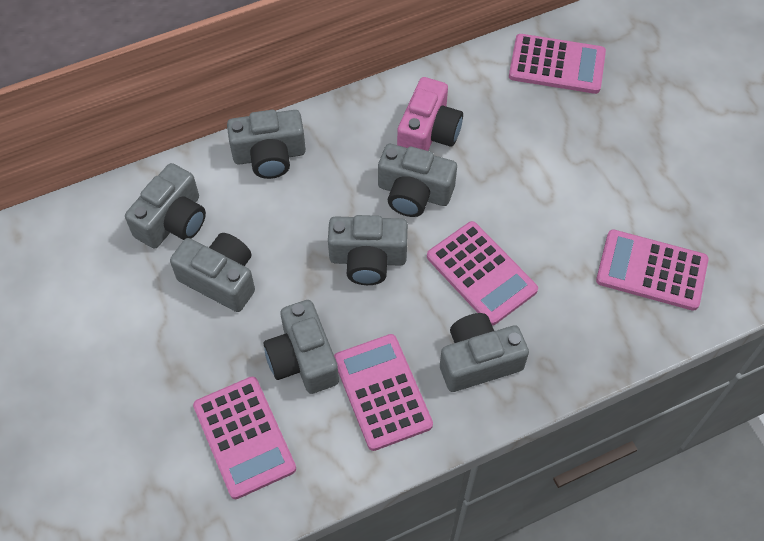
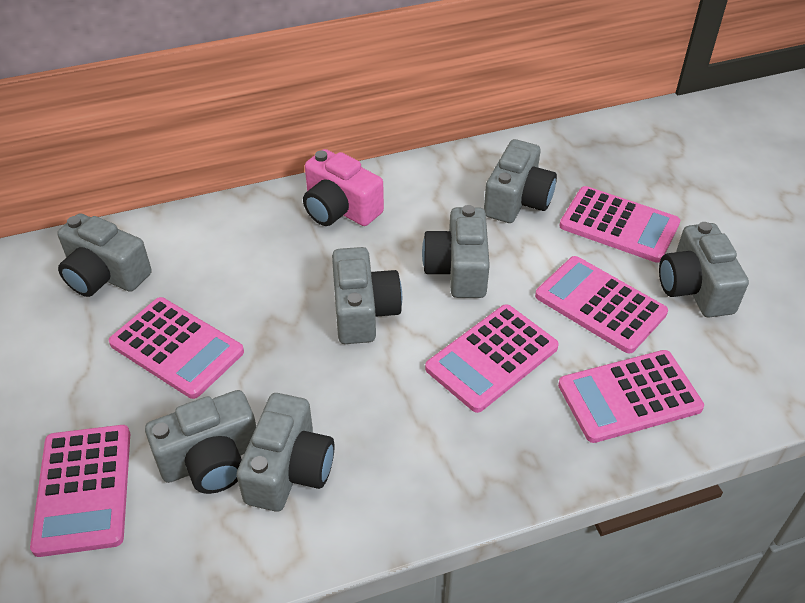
pink calculator: 5 -> 6

